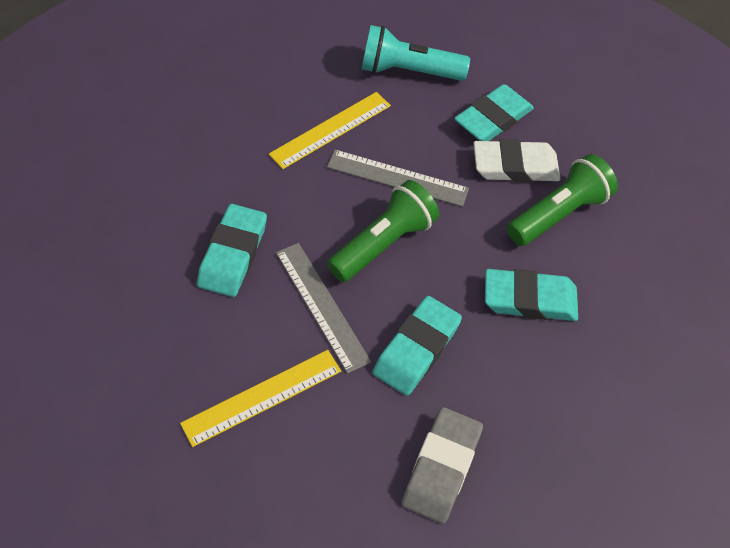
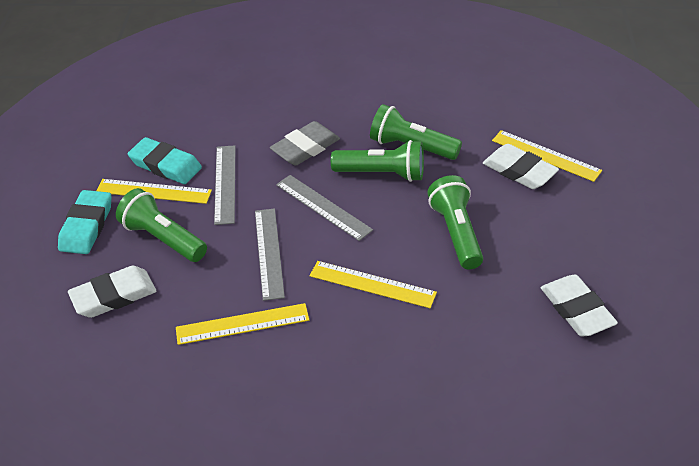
green flashlight: 2 -> 4
grey ruler: 2 -> 3
turquoise eraser: 4 -> 2
turquoise flashlight: 1 -> 0
white eraser: 1 -> 3
yellow ruler: 2 -> 4

